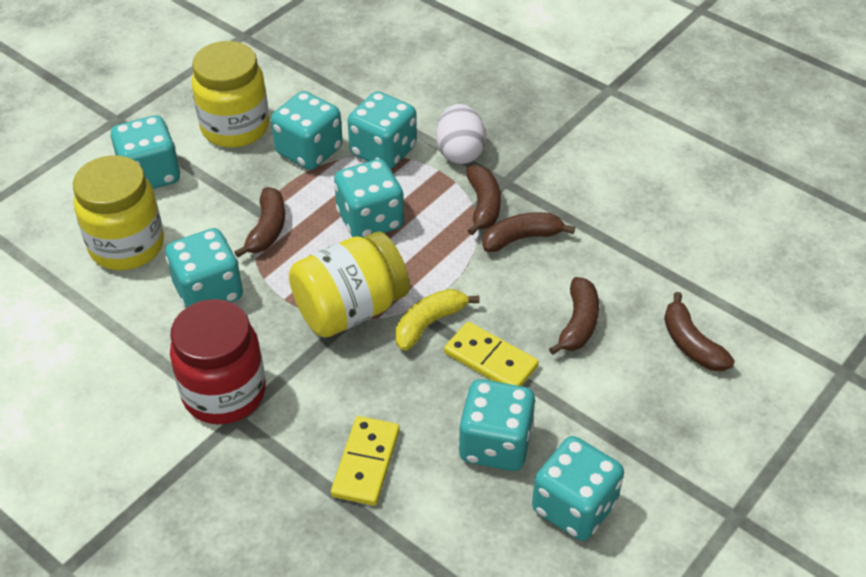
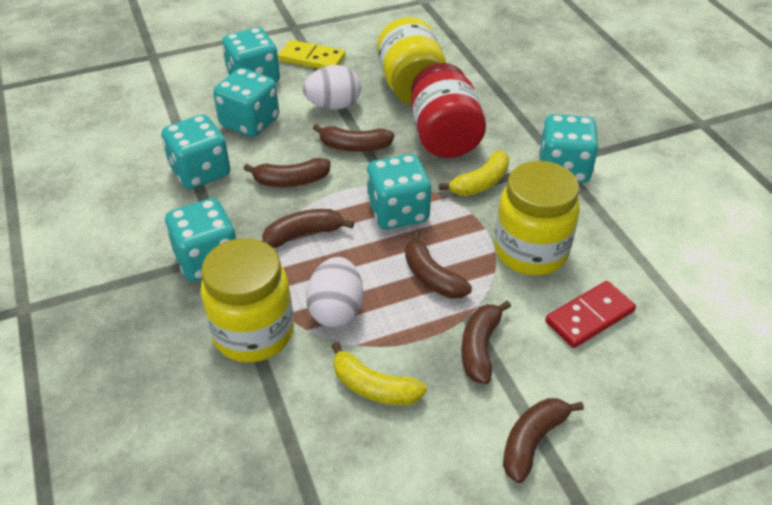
brown banana: 5 -> 6
red domino: 0 -> 1
turquoise dice: 7 -> 6
white egg: 1 -> 2
yellow banana: 1 -> 2
yellow domino: 2 -> 1

